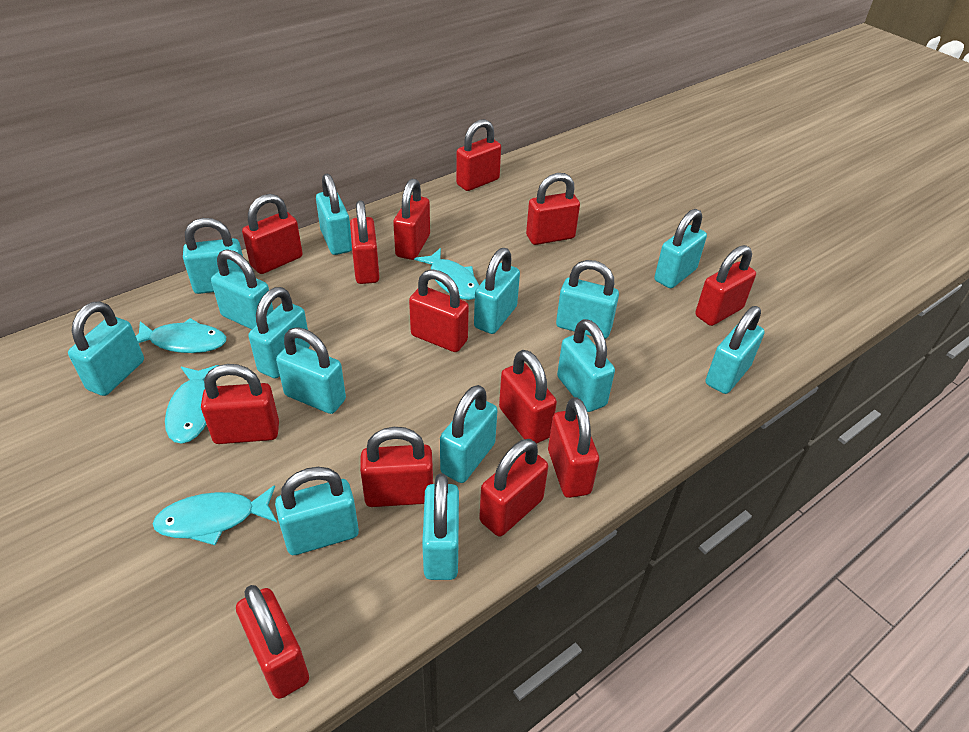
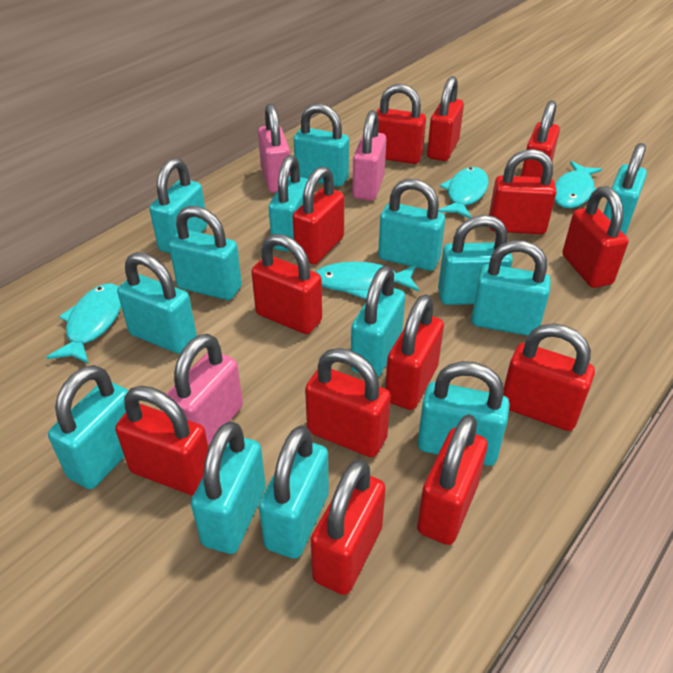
pink padlock: 0 -> 3

